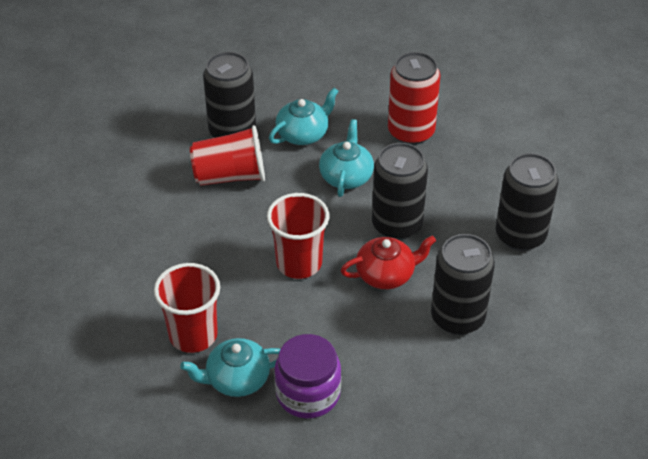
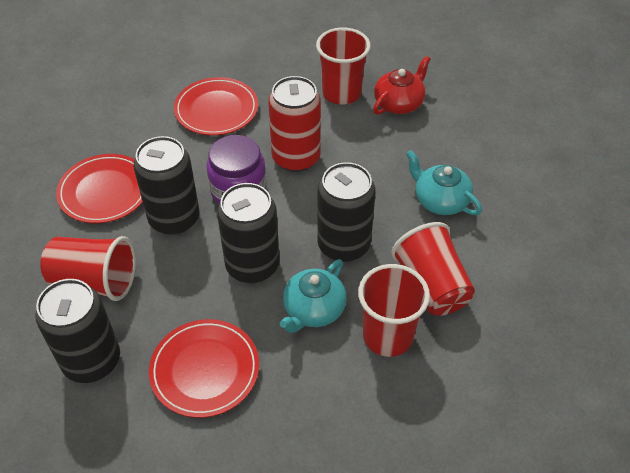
red cup: 3 -> 4
red plate: 0 -> 3
turquoise teapot: 3 -> 2

